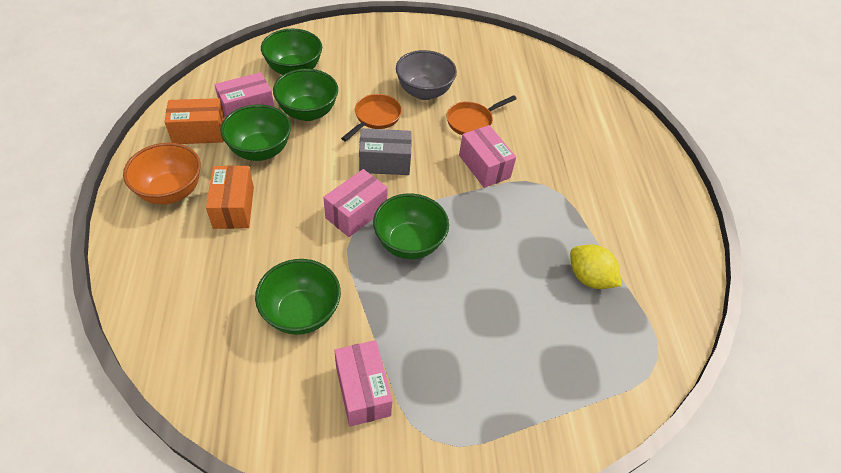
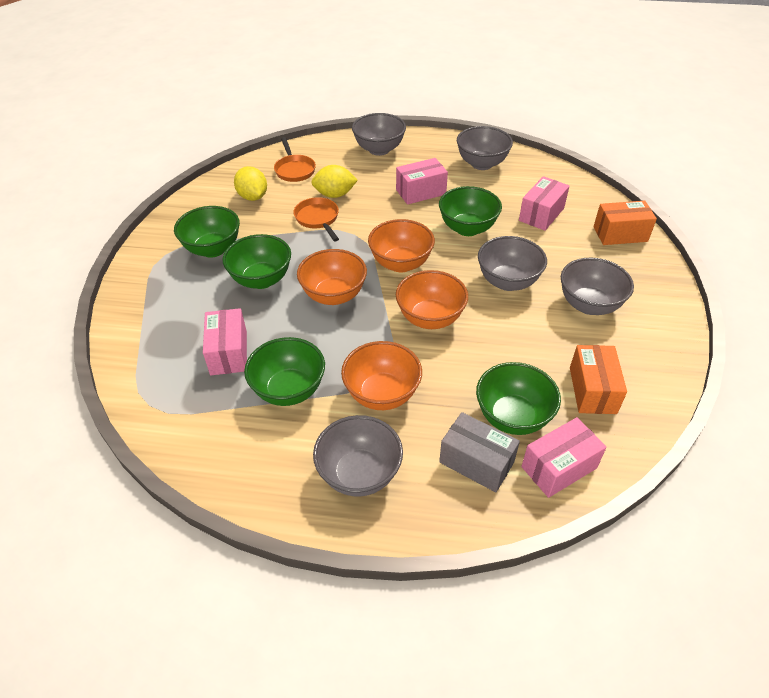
grey bowl: 1 -> 5
orange bowl: 1 -> 4
yellow lemon: 1 -> 2

